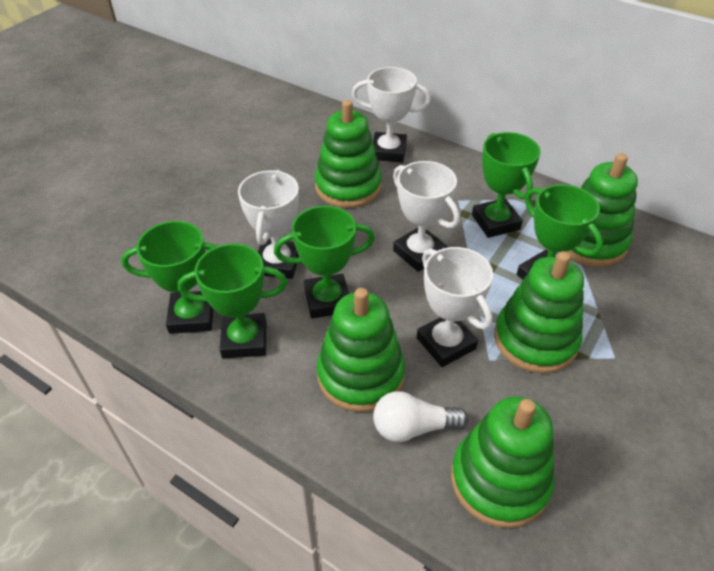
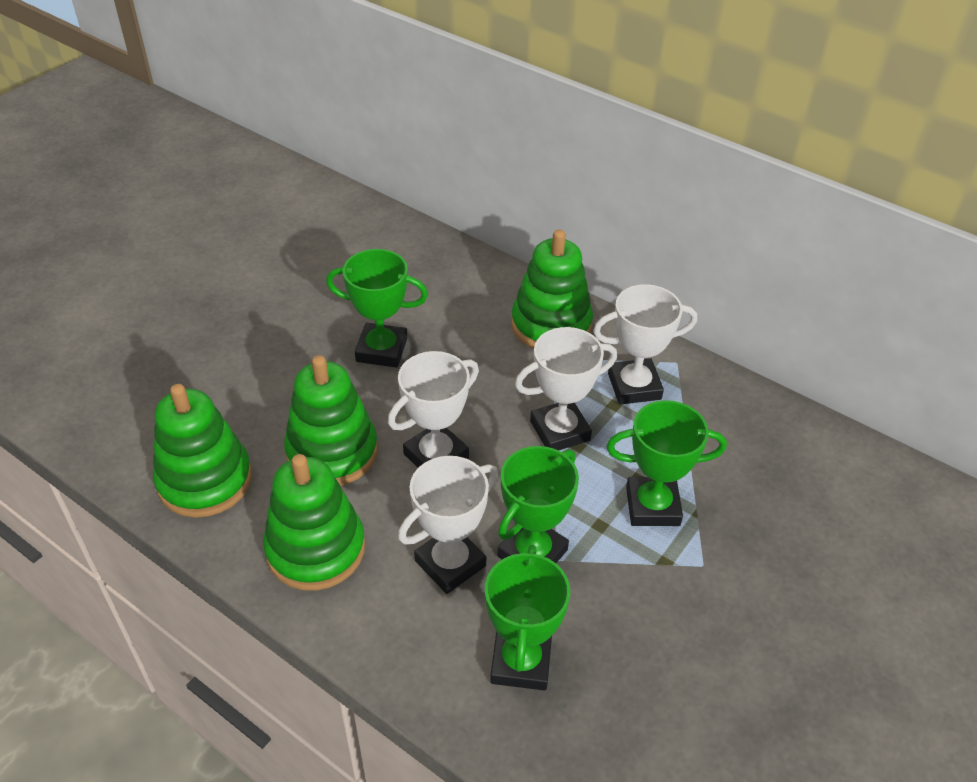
green stacking toy: 5 -> 4
green trophy: 5 -> 4
white light bulb: 1 -> 0

